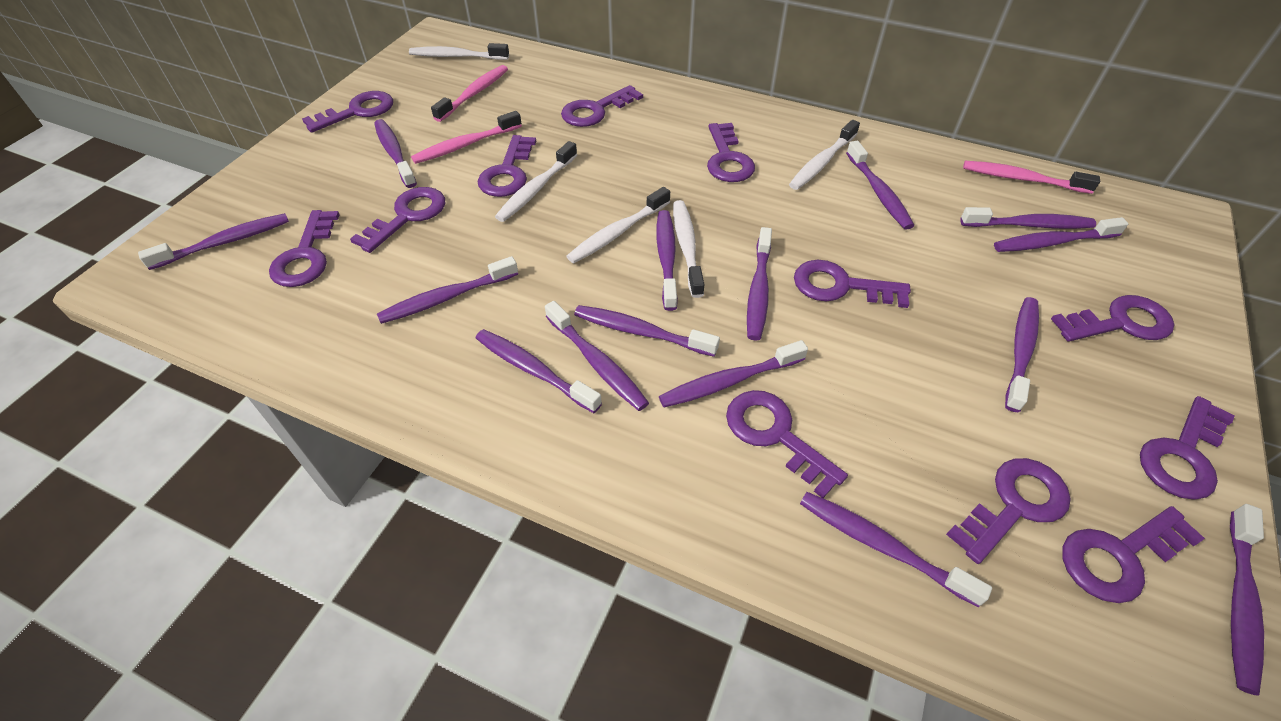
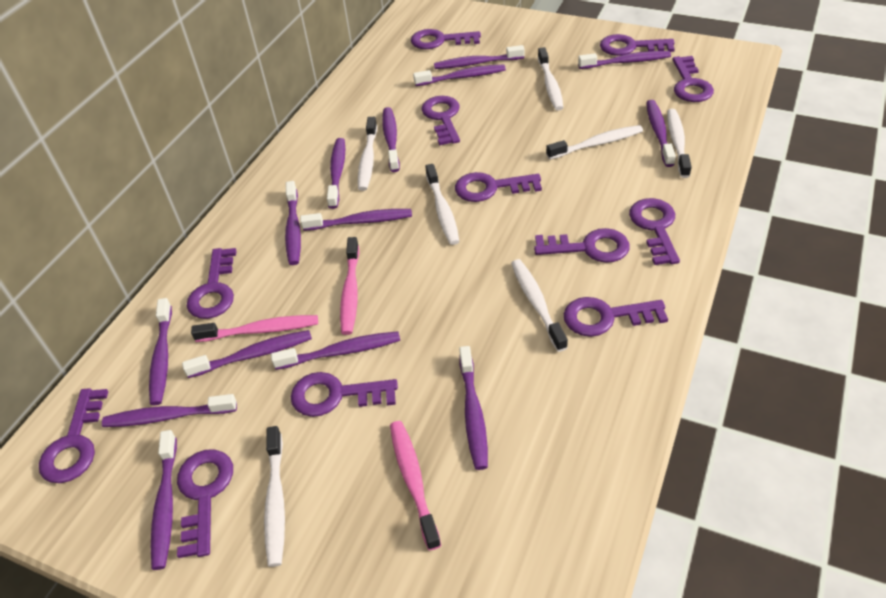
purple toothbrush: 15 -> 14
white toothbrush: 5 -> 7

